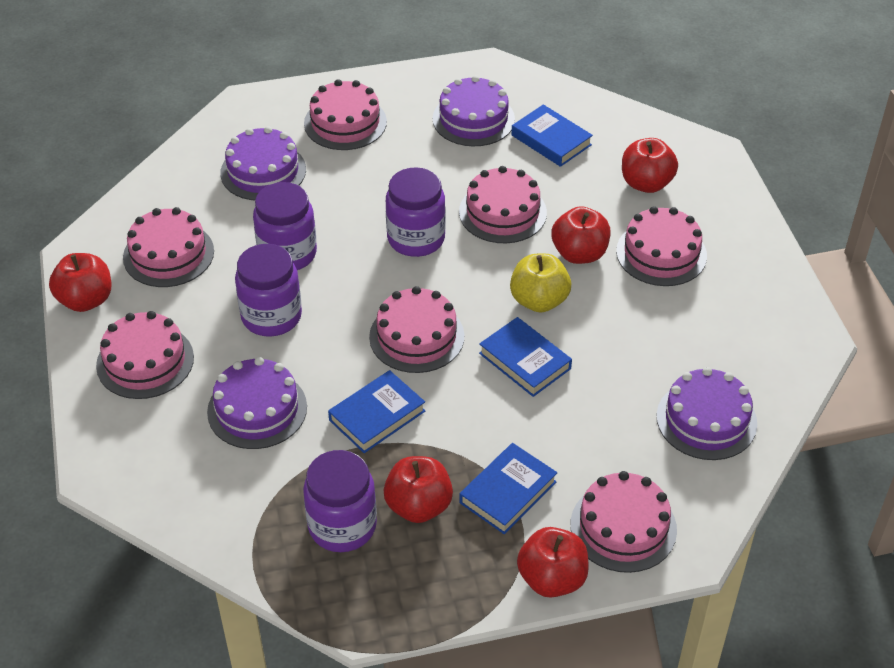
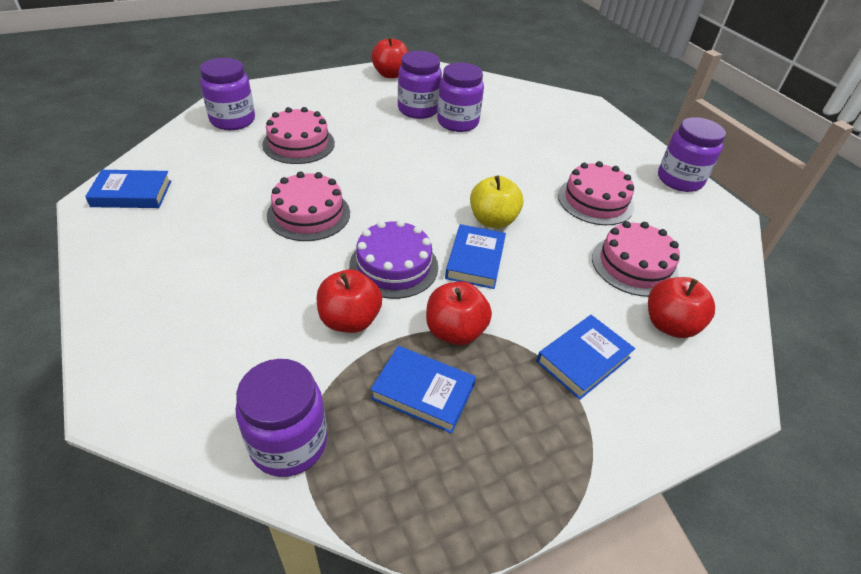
pink cake: 7 -> 4
purple cake: 4 -> 1
purple jar: 4 -> 5
red apple: 5 -> 4

